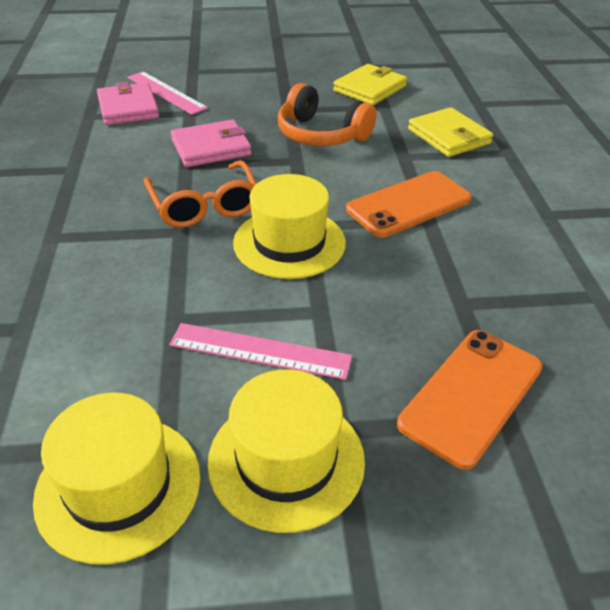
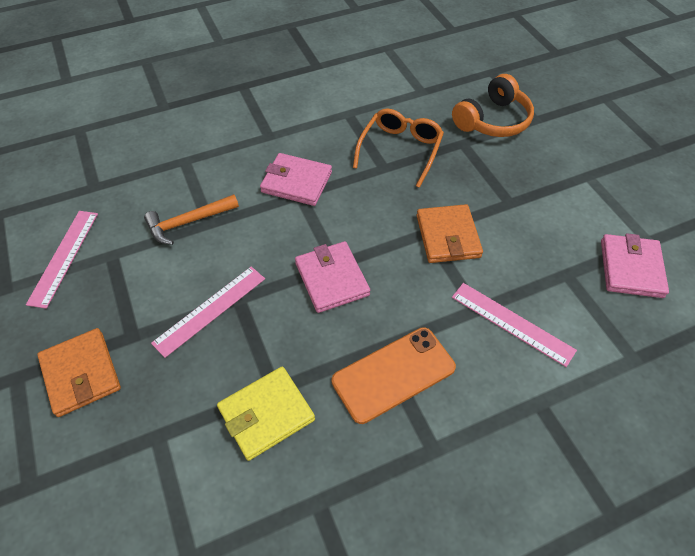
orange hammer: 0 -> 1
orange phone: 2 -> 1
orange wallet: 0 -> 2
pink ruler: 2 -> 3
pink wallet: 2 -> 3
yellow hat: 3 -> 0
yellow wallet: 2 -> 1

